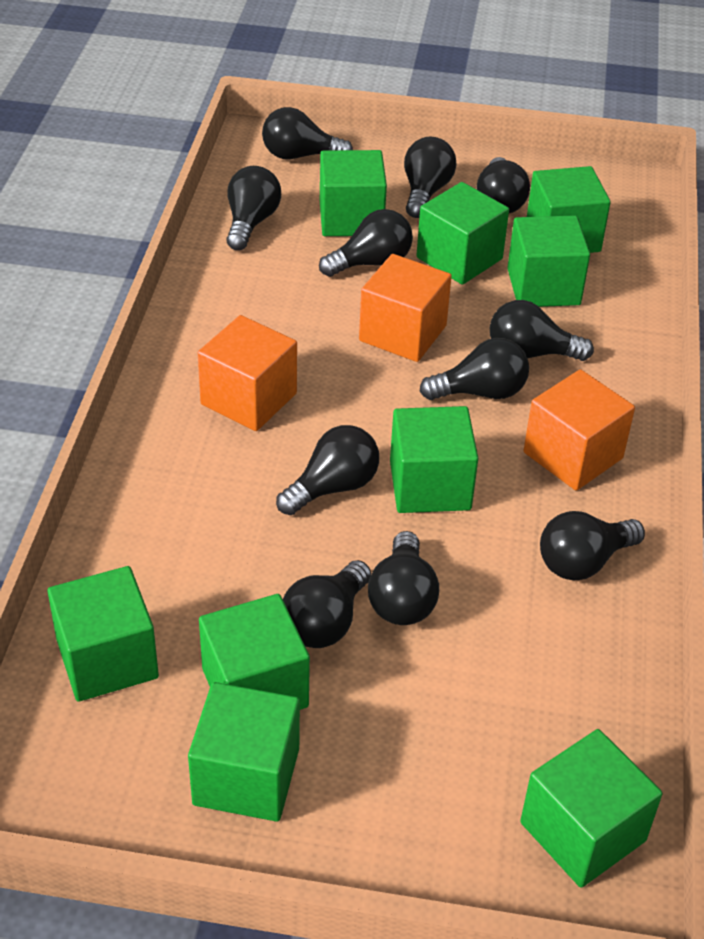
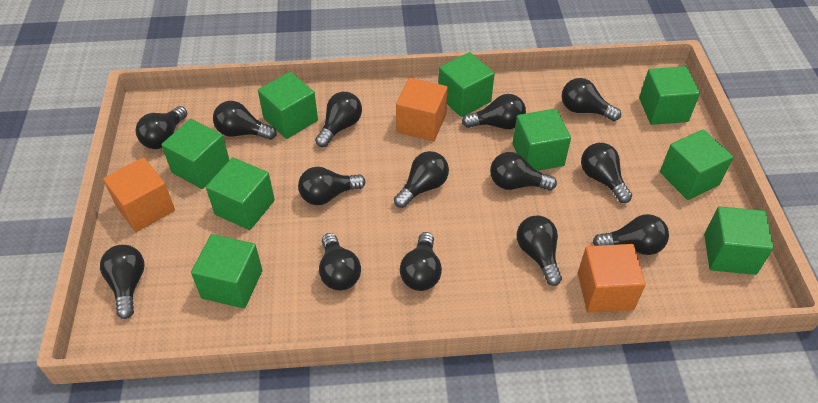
black light bulb: 11 -> 14

